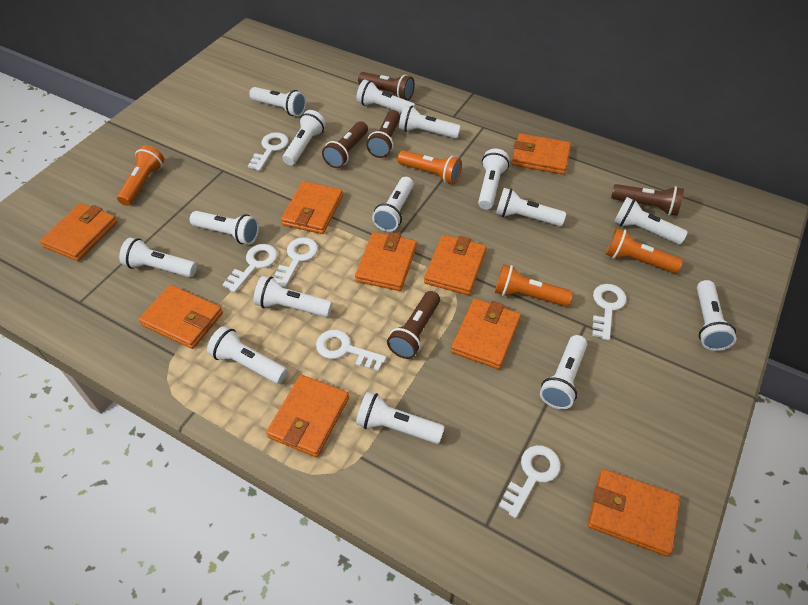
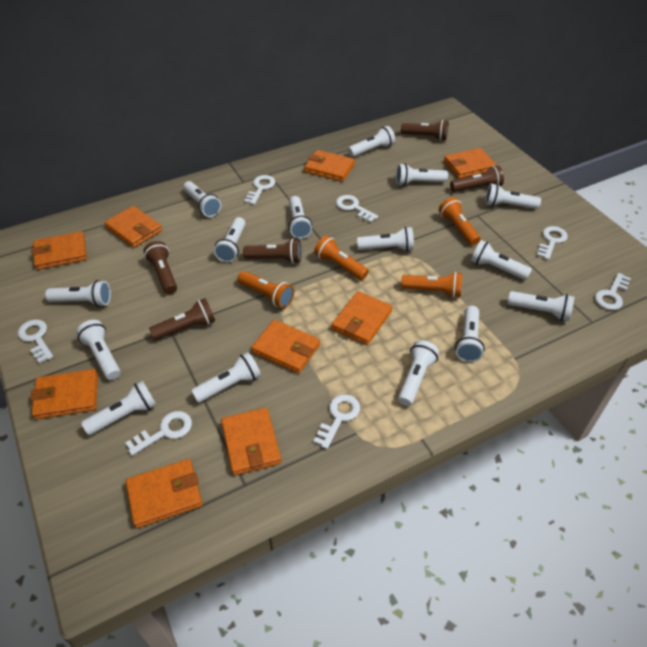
white key: 6 -> 7

